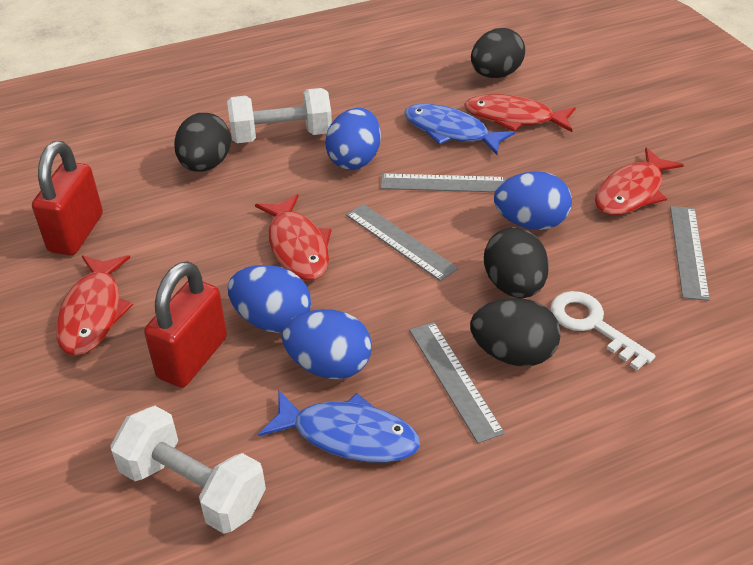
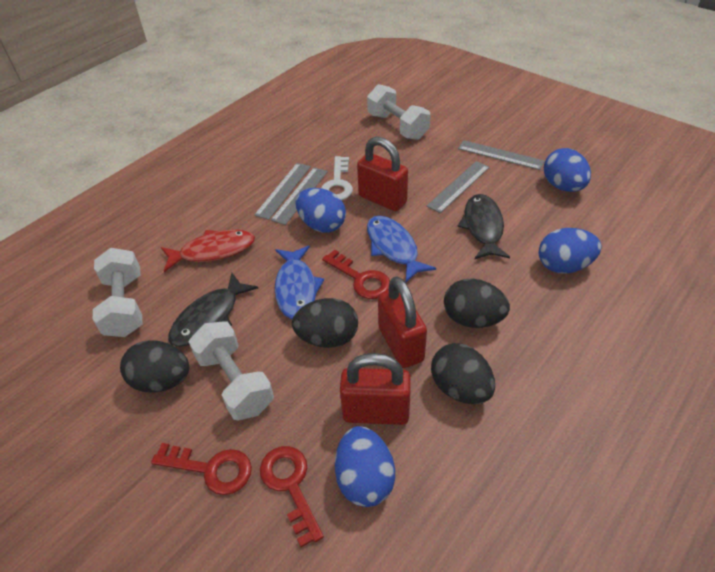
black fish: 0 -> 2
red fish: 4 -> 1
red key: 0 -> 3
red padlock: 2 -> 3
white dumbbell: 2 -> 3

